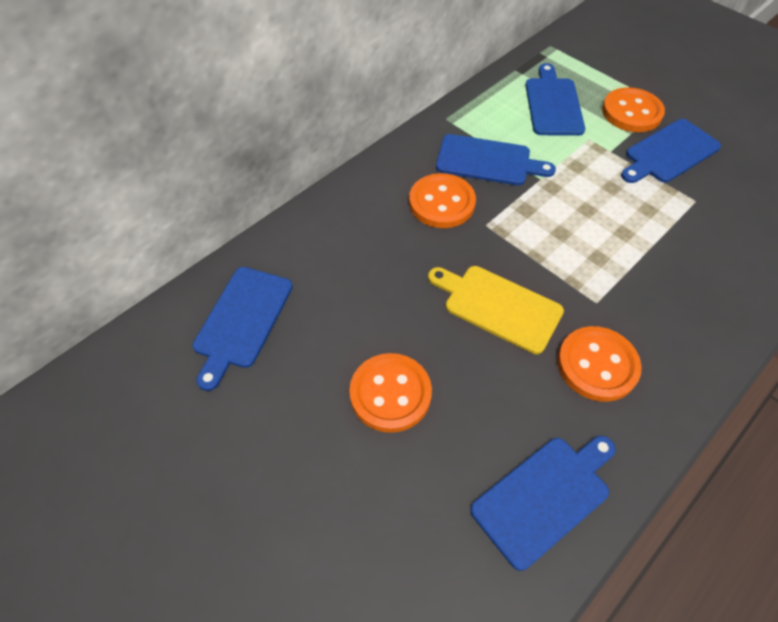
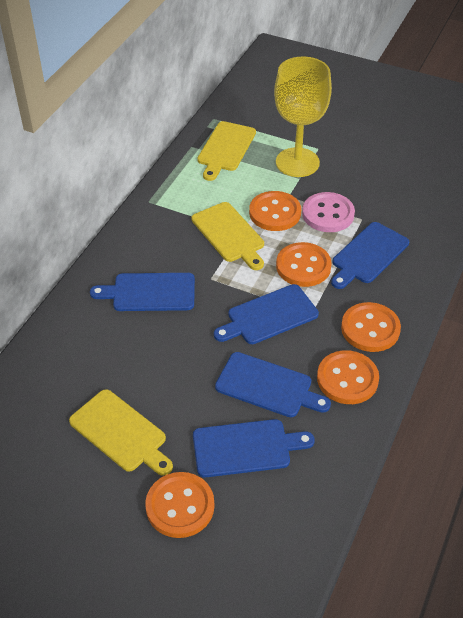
orange button: 4 -> 5
pink button: 0 -> 1
yellow cutting board: 1 -> 3
yellow goblet: 0 -> 1

